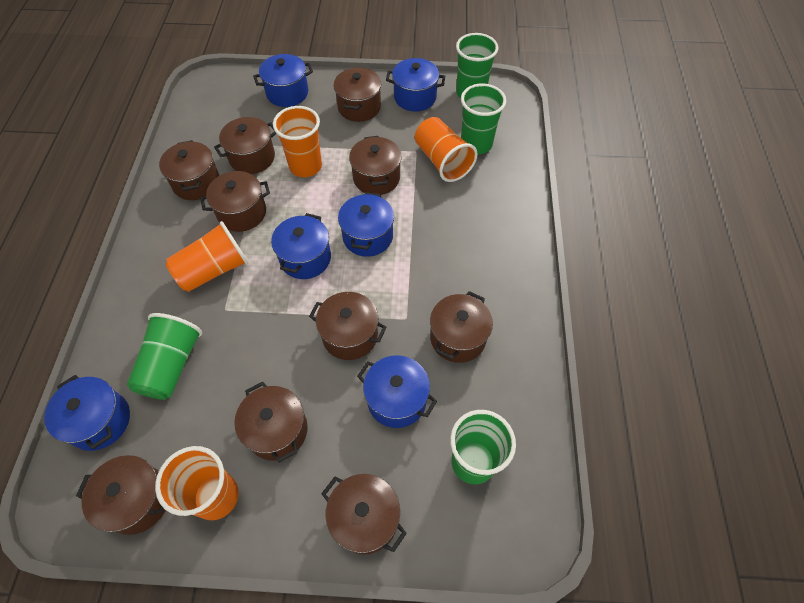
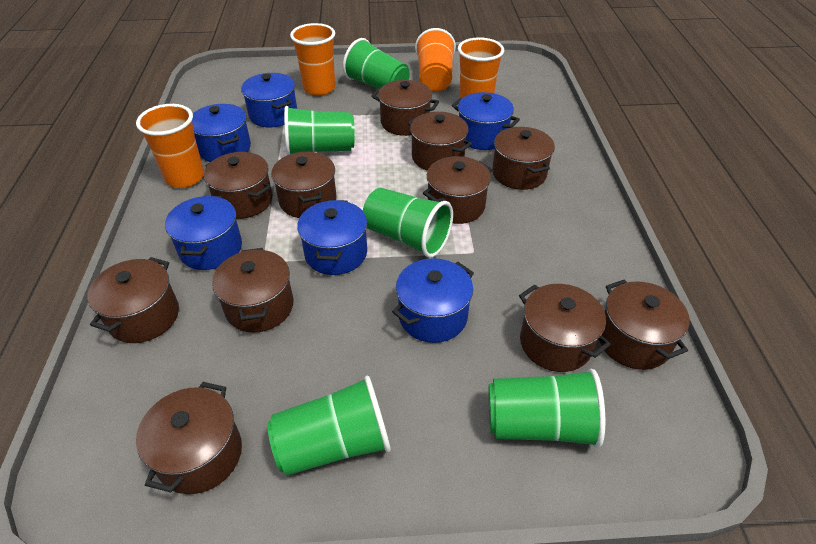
brown pot: 10 -> 11
green cup: 4 -> 5

